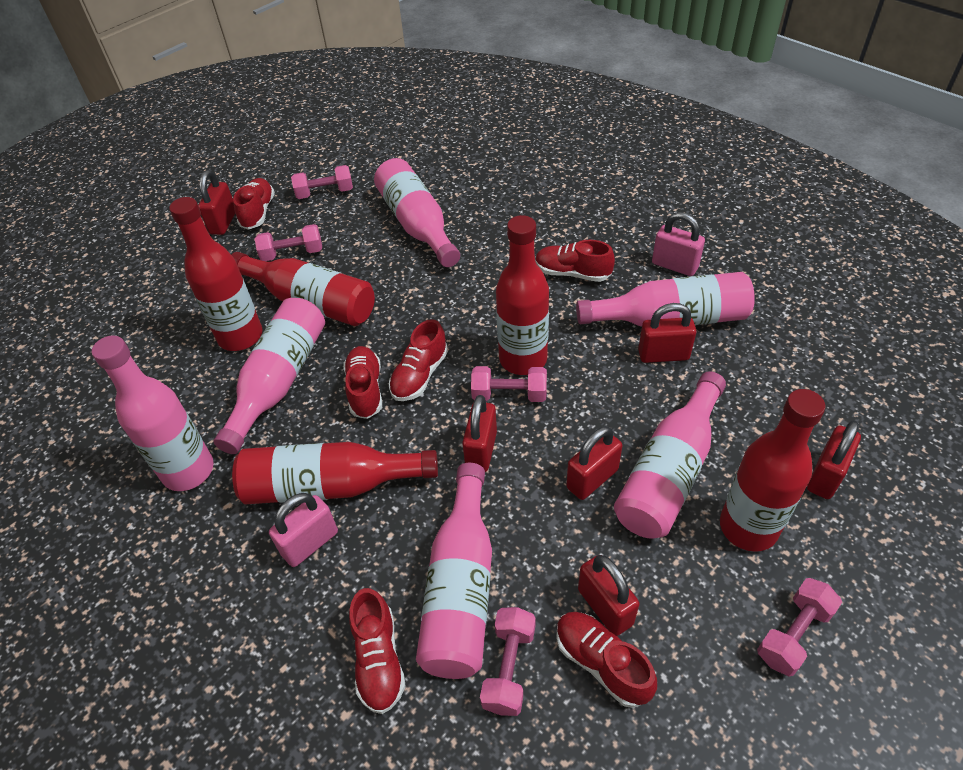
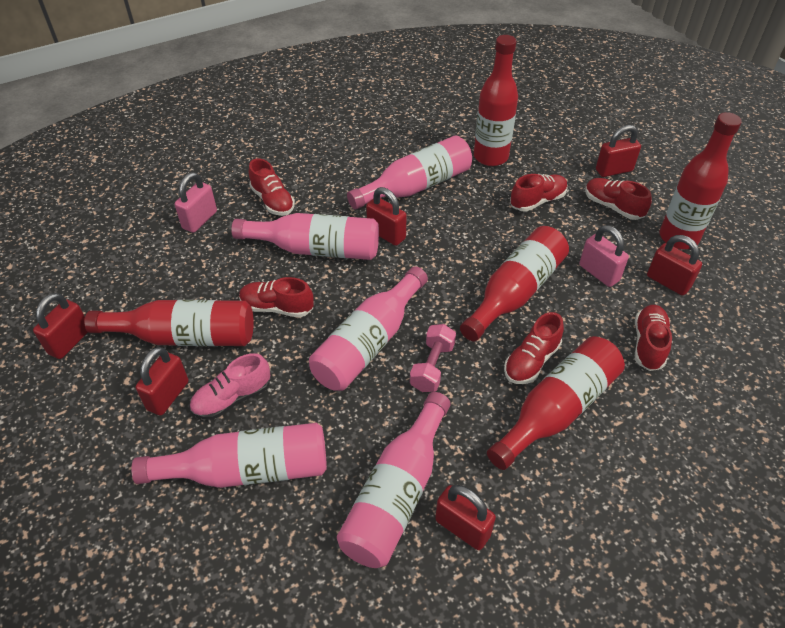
pink bottle: 6 -> 5
pink dumbbell: 5 -> 1
pink shoe: 0 -> 1

